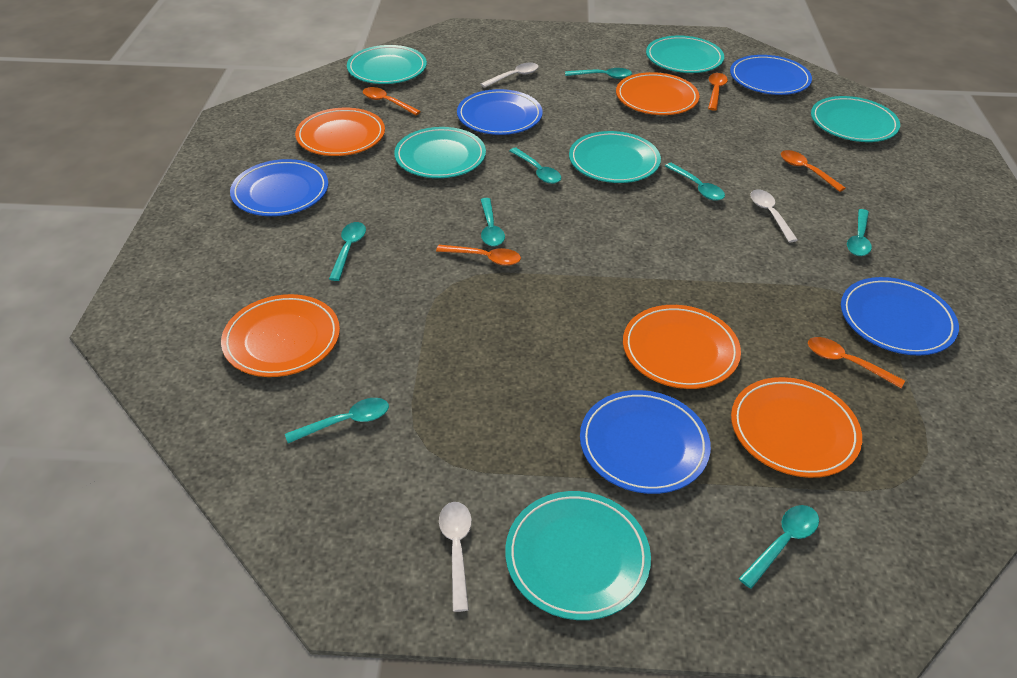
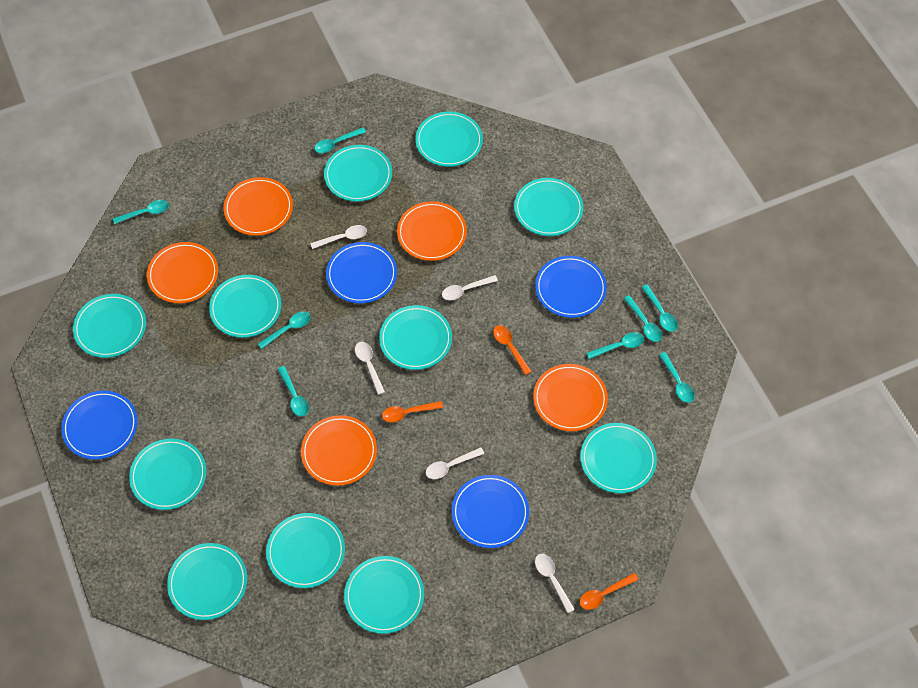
blue plate: 5 -> 4
orange spoon: 5 -> 3
turquoise plate: 6 -> 11
white spoon: 3 -> 5

